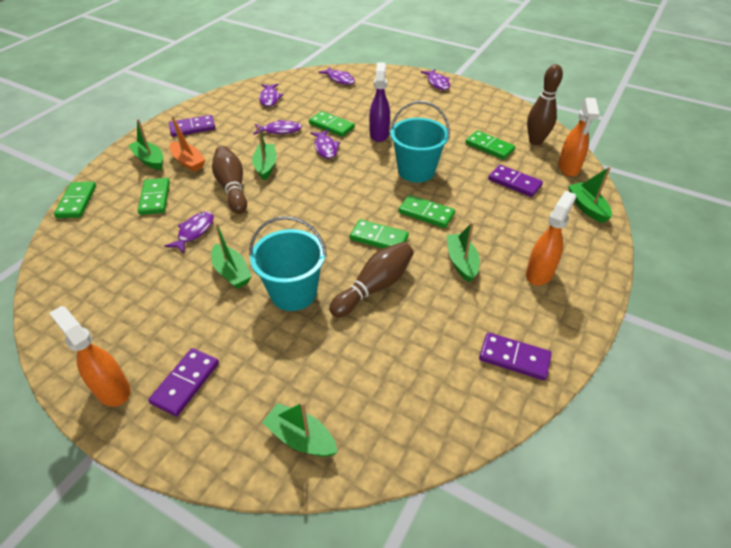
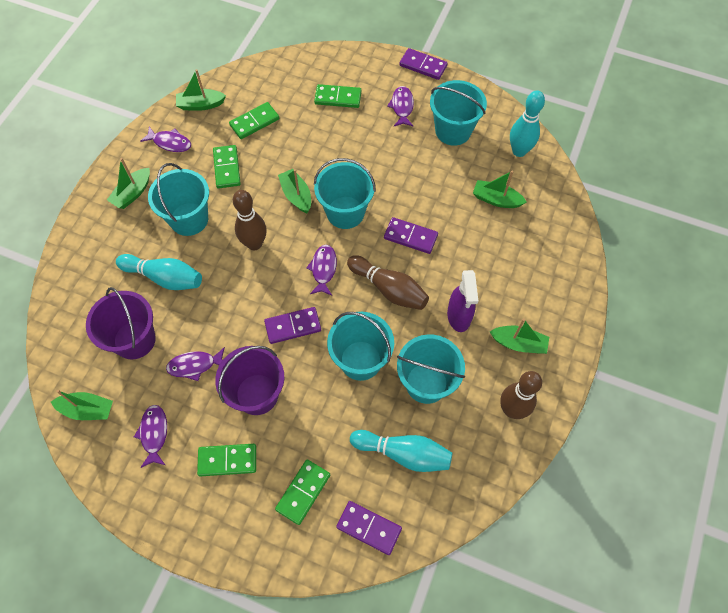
green domino: 6 -> 5
orange boat: 1 -> 0
orange spray bottle: 3 -> 0
purple bucket: 0 -> 2
purple fish: 6 -> 5
turquoise bowling pin: 0 -> 3
turquoise bucket: 2 -> 5

